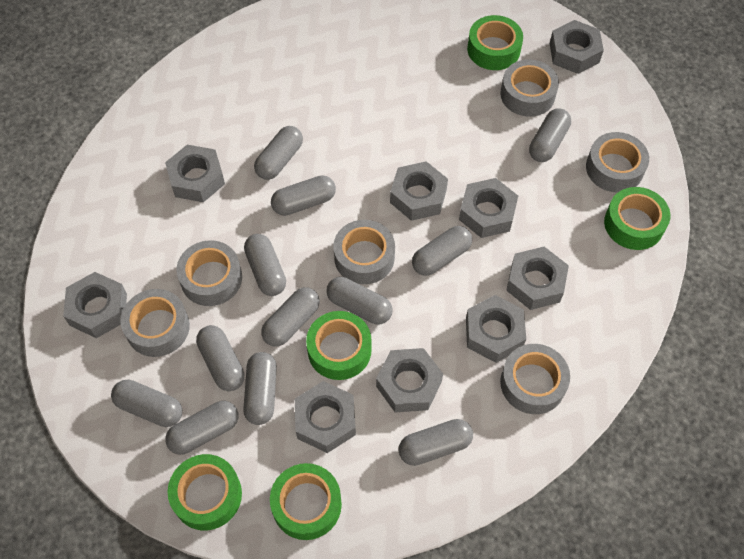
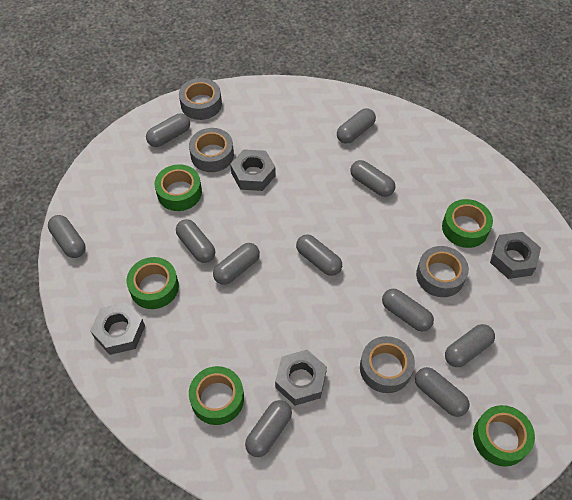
grey capsule: 12 -> 11
grey nut: 9 -> 4
grey tape: 6 -> 4

